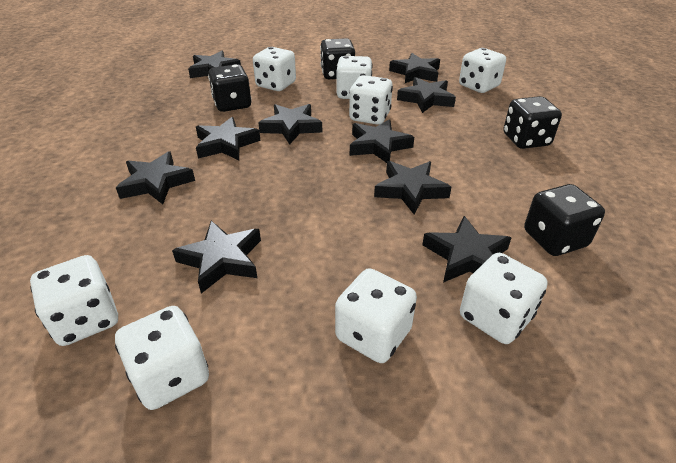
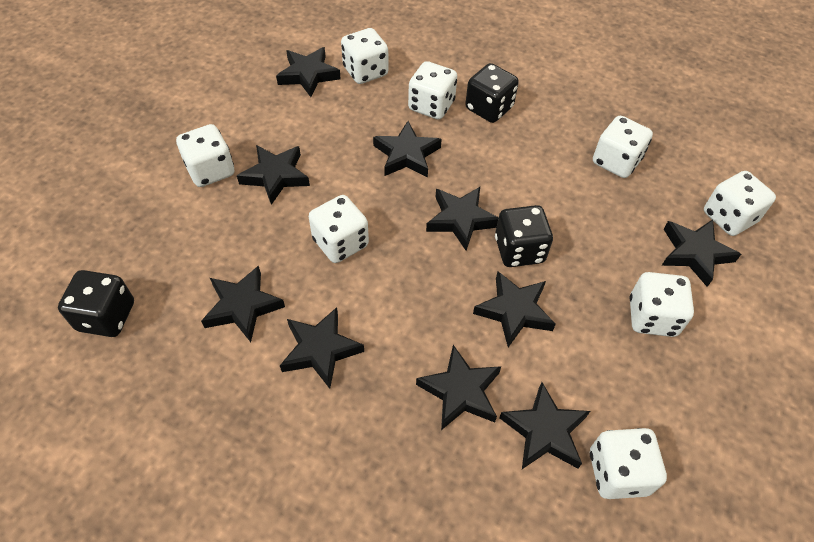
black dice: 4 -> 3

